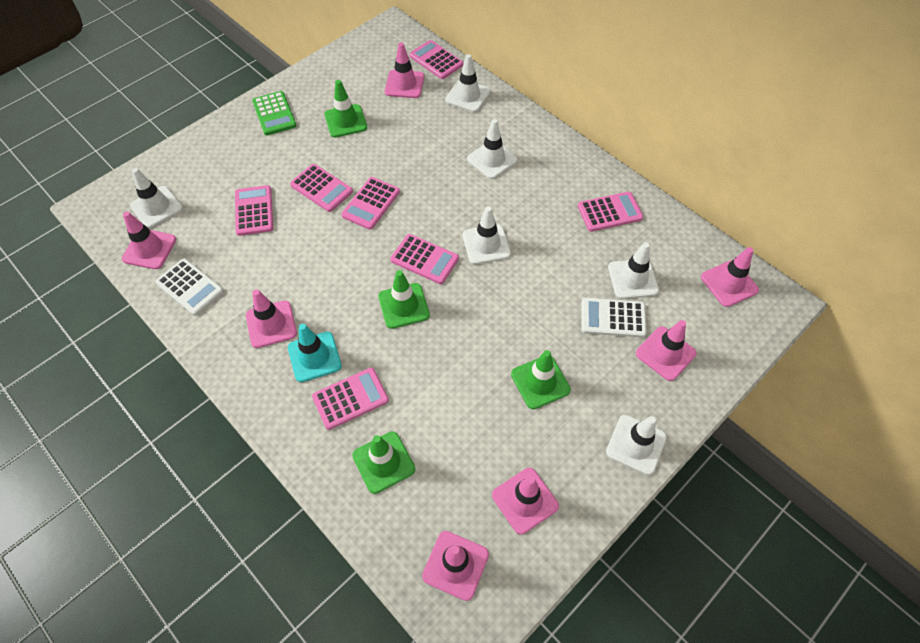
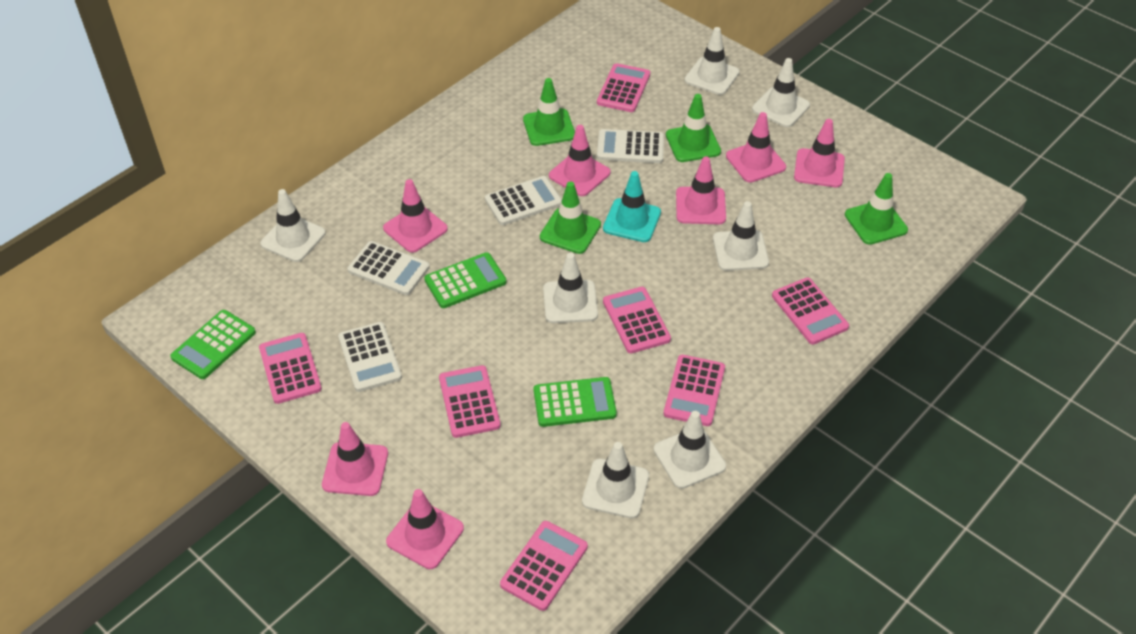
green calculator: 1 -> 3
white calculator: 2 -> 4
white traffic cone: 6 -> 7

